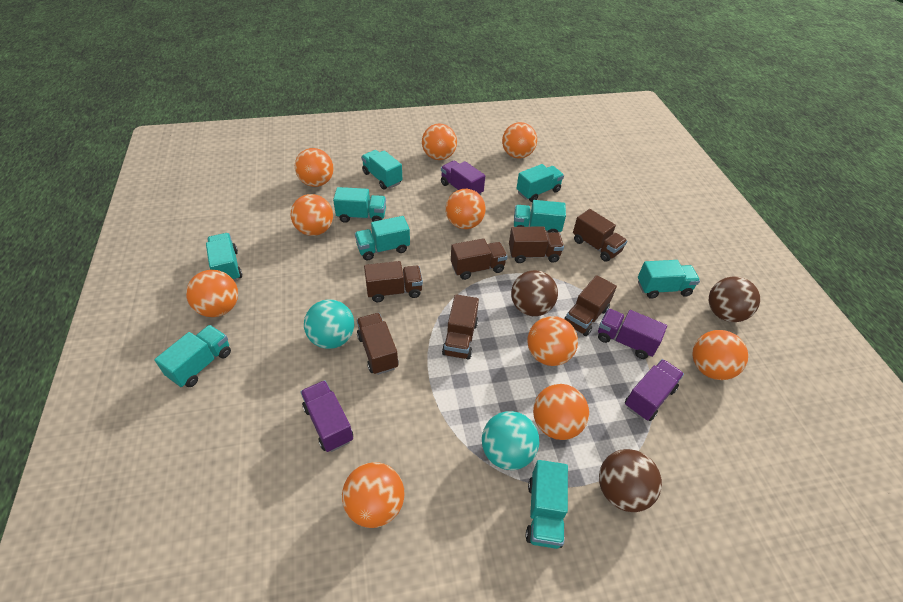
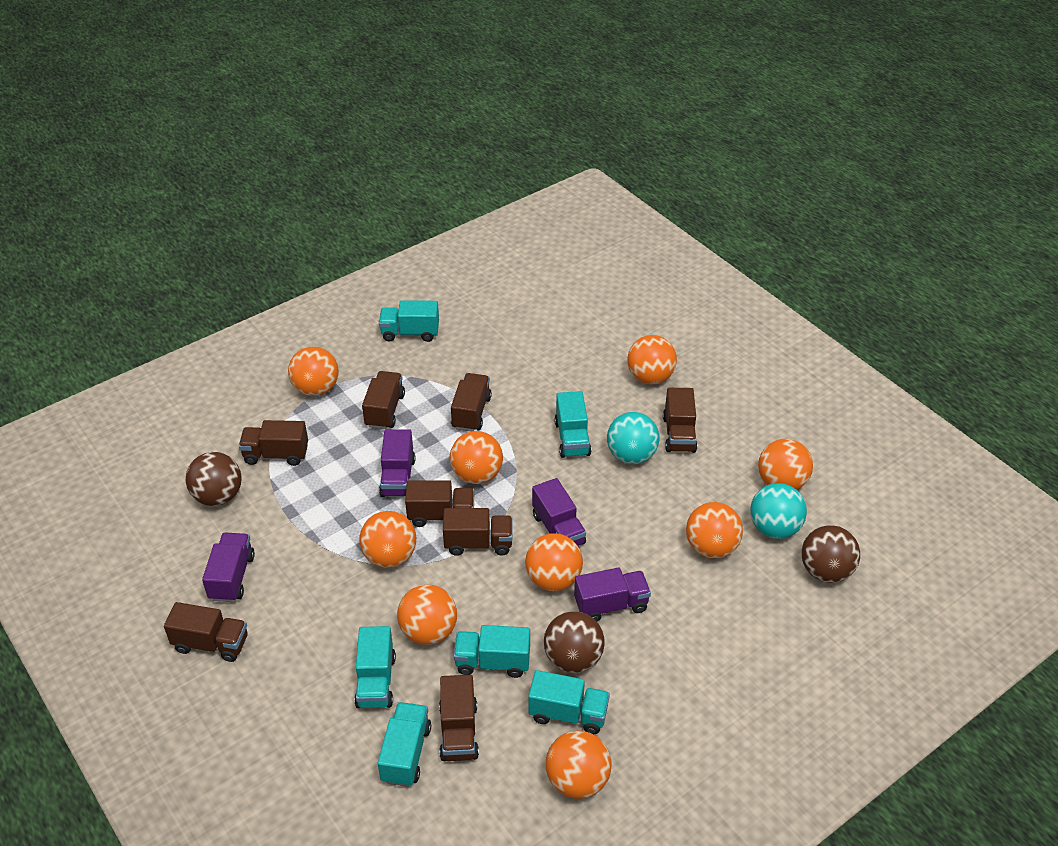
brown truck: 7 -> 8
orange ball: 10 -> 9
turquoise truck: 9 -> 6

